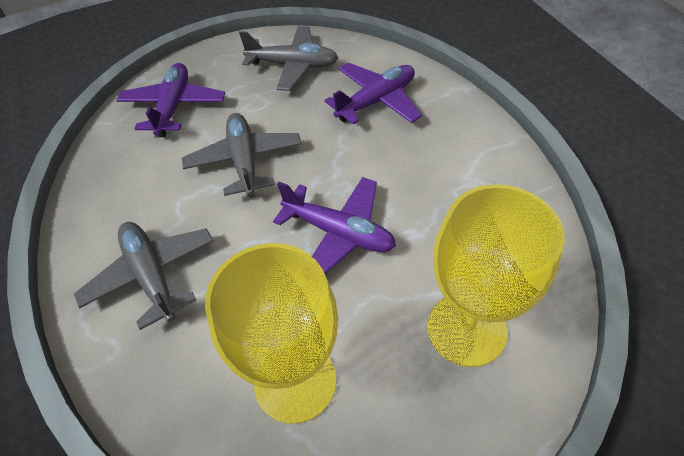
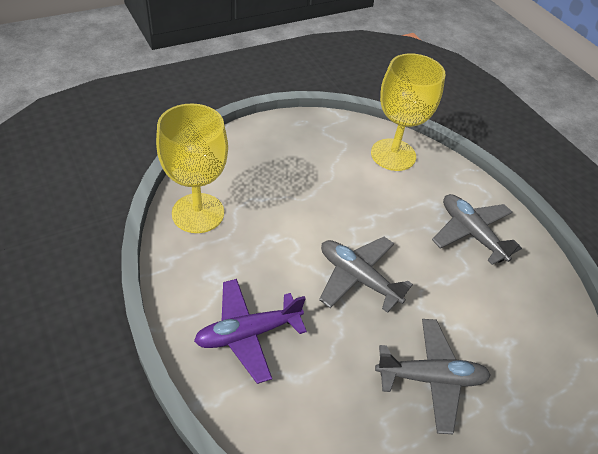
purple plane: 3 -> 1

